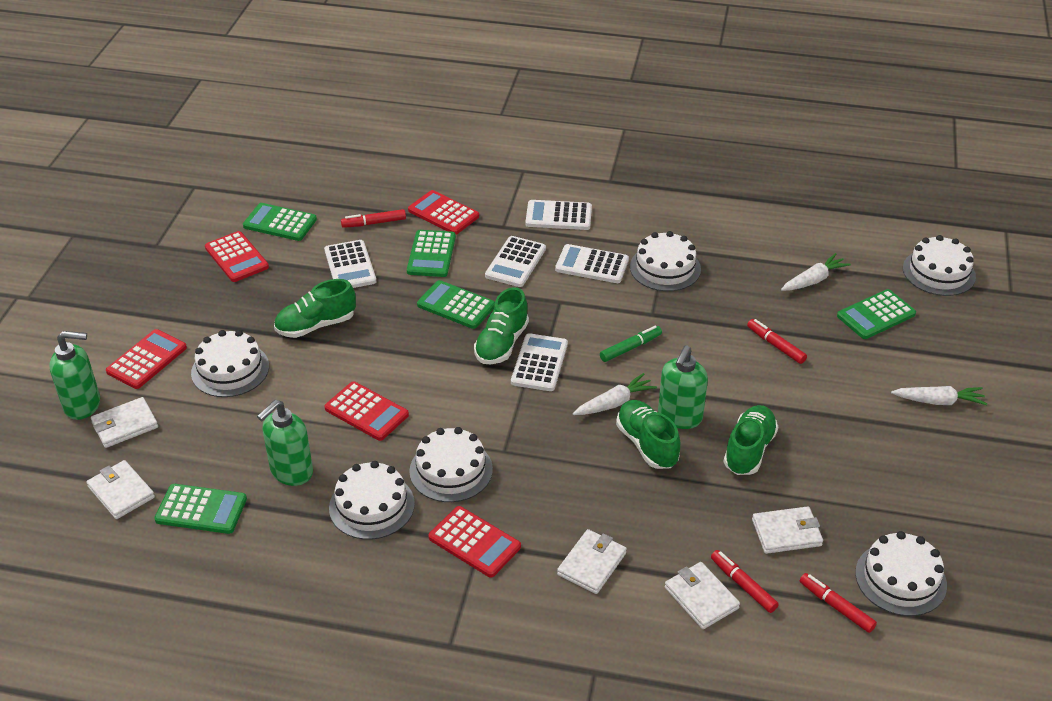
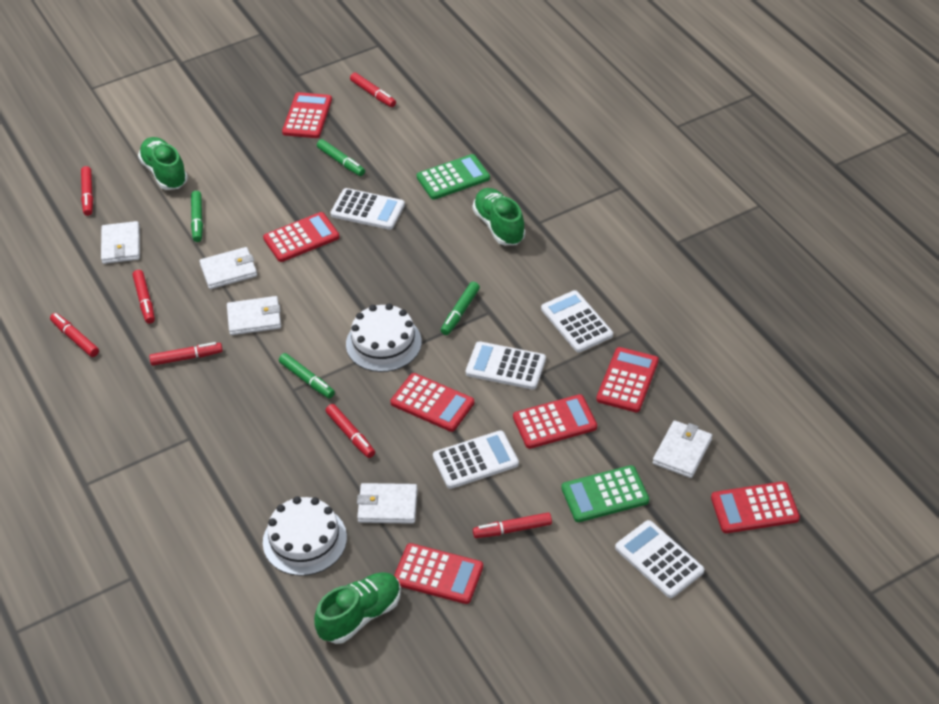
green calculator: 5 -> 2
green marker: 1 -> 4
green shoe: 4 -> 3
green soap dispenser: 3 -> 0
red calculator: 5 -> 7
red marker: 4 -> 7
white cake: 6 -> 2
white carrot: 3 -> 0

